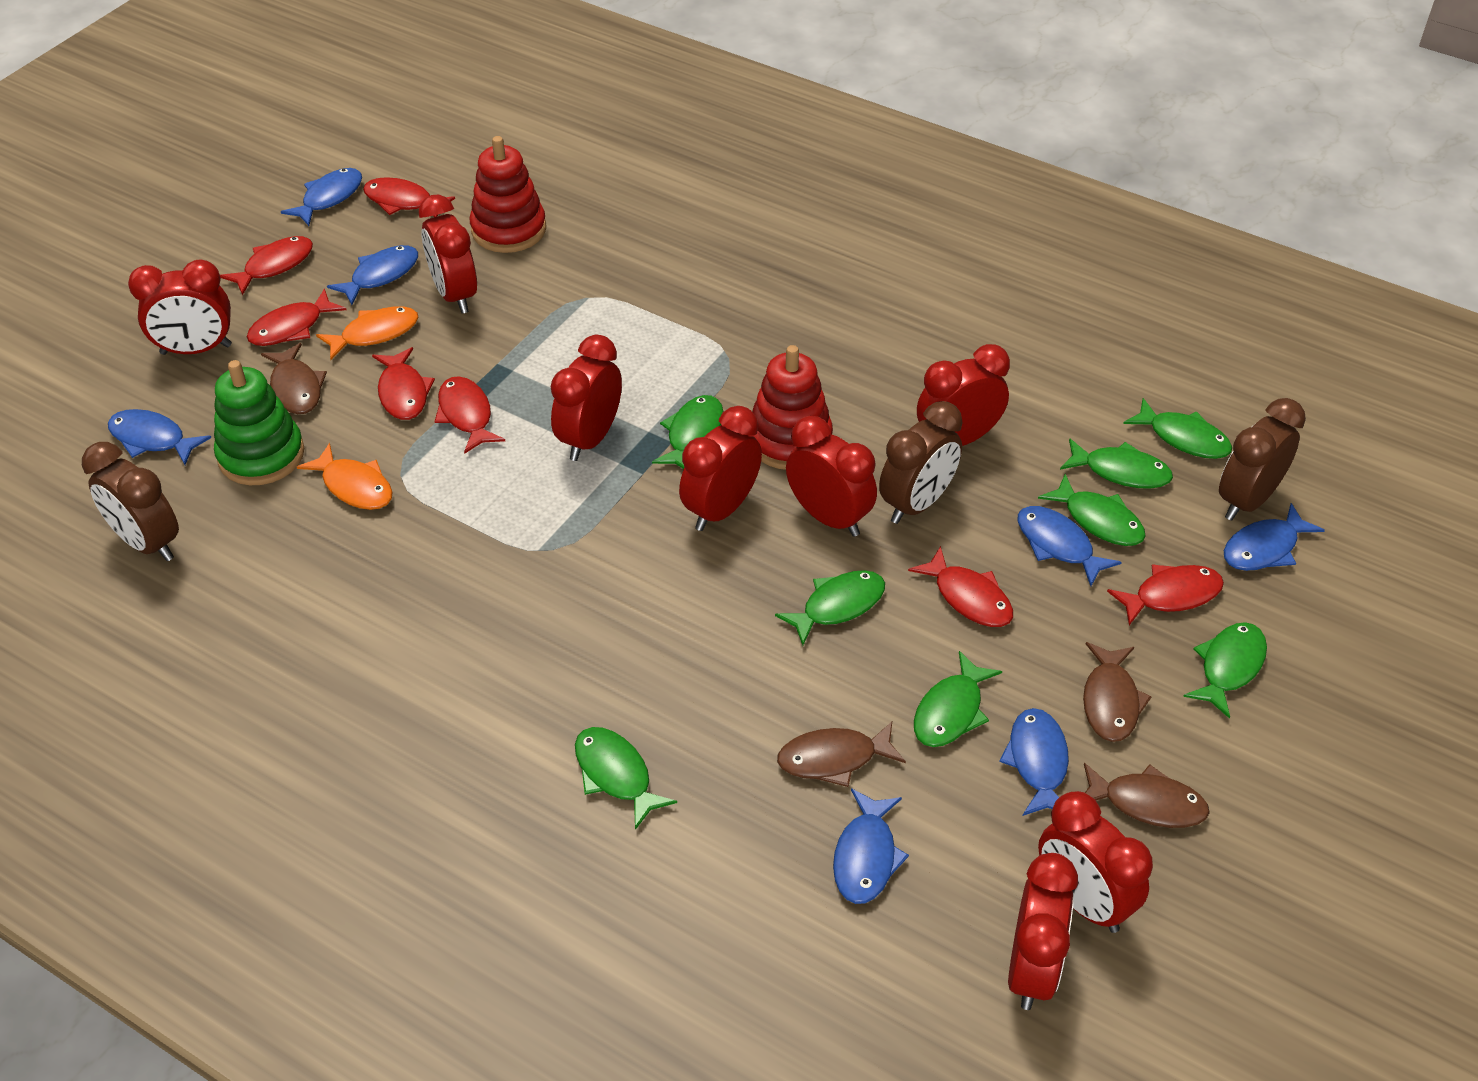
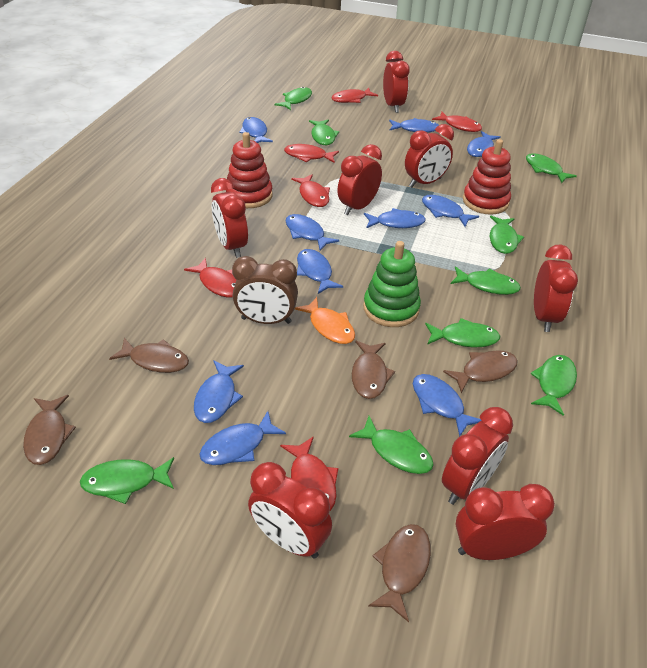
blue fish: 7 -> 10
brown clock: 3 -> 1
brown fish: 4 -> 5
green fish: 8 -> 9
orange fish: 2 -> 1
red fish: 7 -> 6

